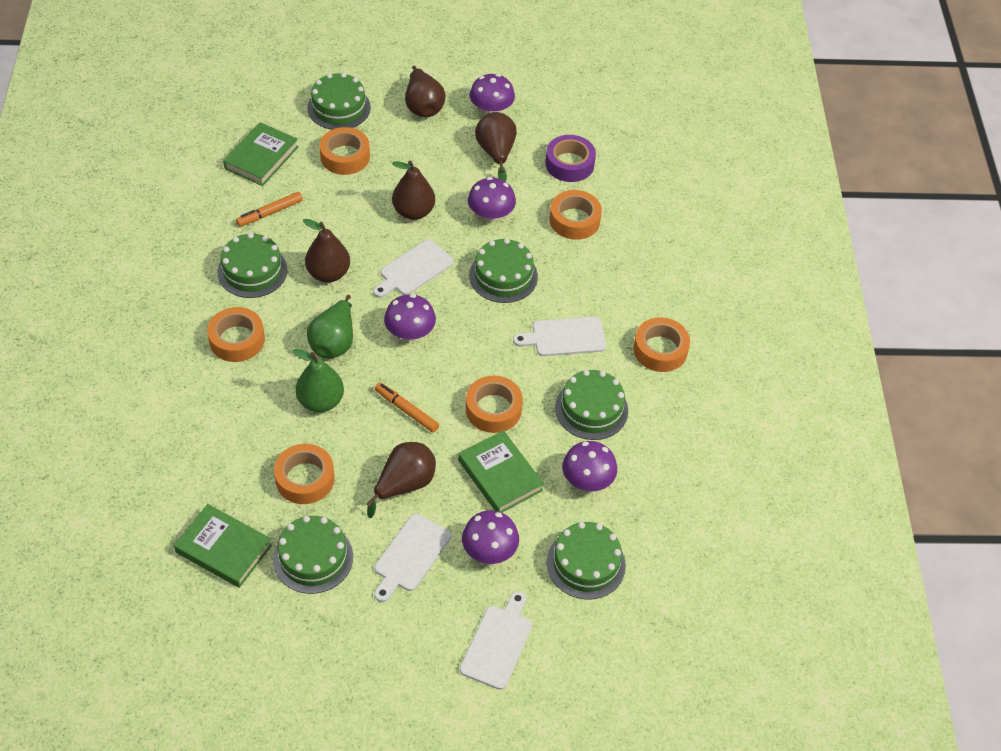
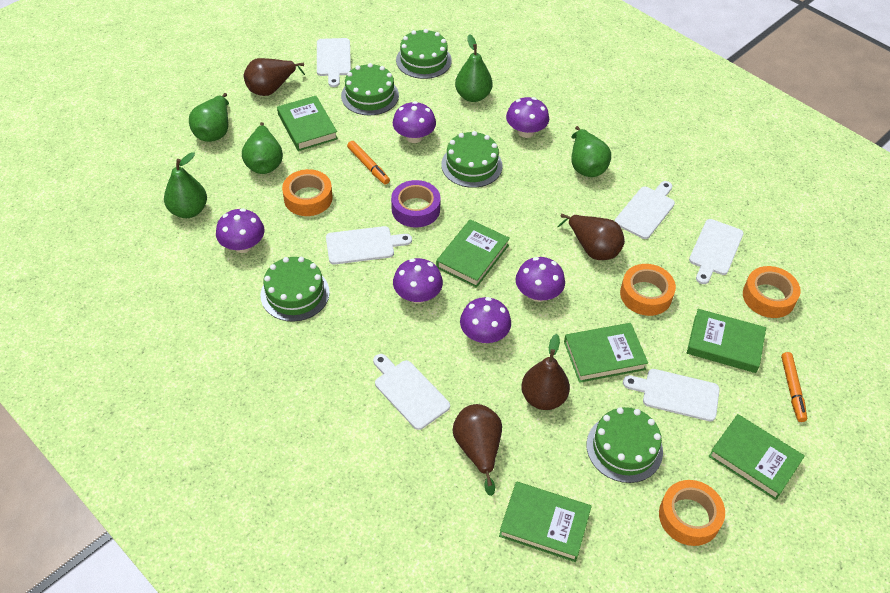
brown pear: 5 -> 4
green book: 3 -> 6
green cake: 6 -> 5
green pear: 2 -> 5
orange tape: 6 -> 4
purple mushroom: 5 -> 6
white cutting board: 4 -> 6

